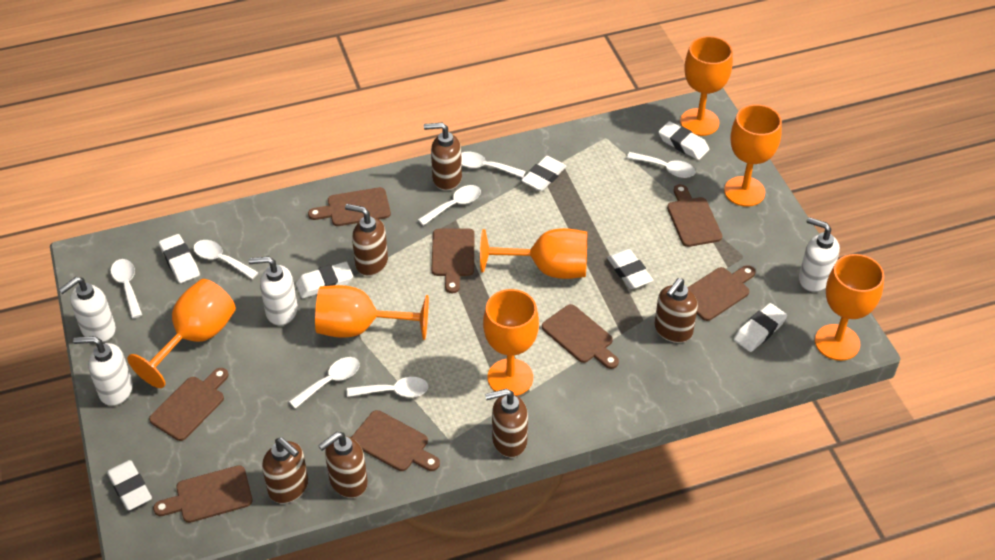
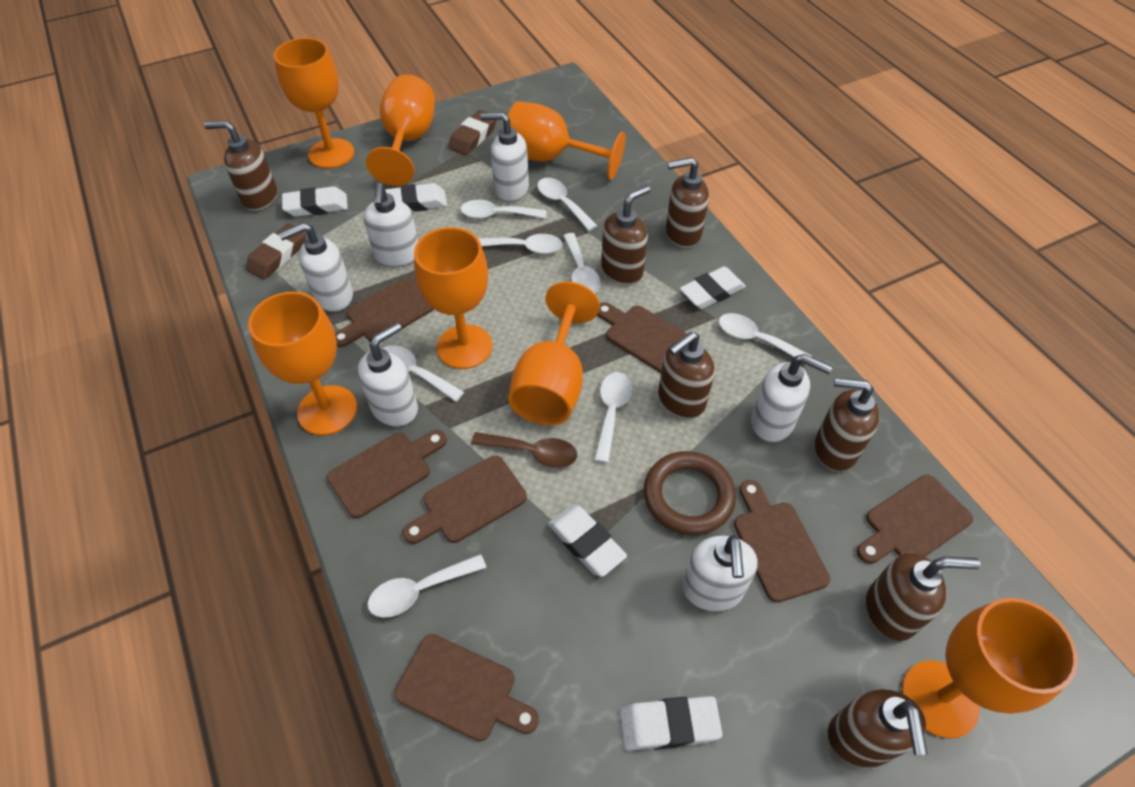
brown cutting board: 8 -> 7
brown eraser: 0 -> 2
brown ring: 0 -> 1
brown soap dispenser: 6 -> 7
brown spoon: 0 -> 1
white eraser: 7 -> 5
white soap dispenser: 4 -> 6
white spoon: 7 -> 8

